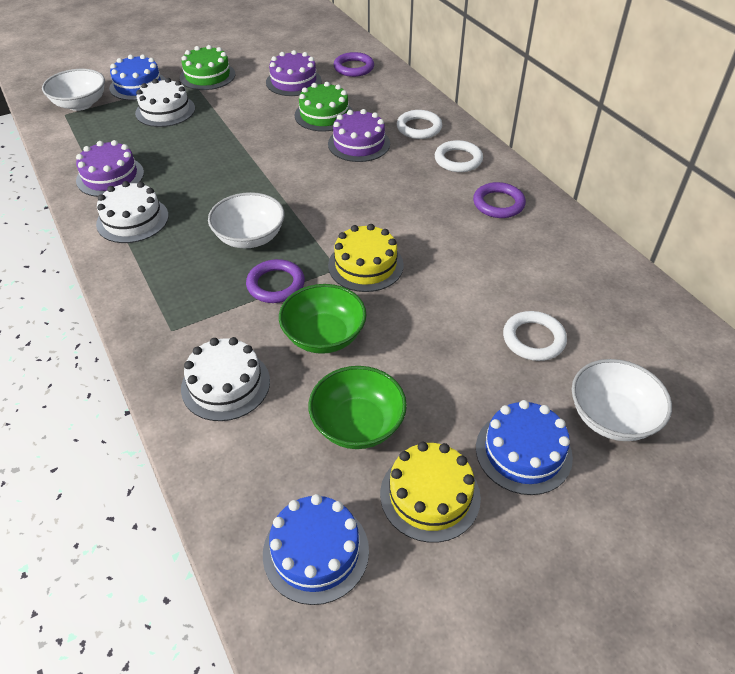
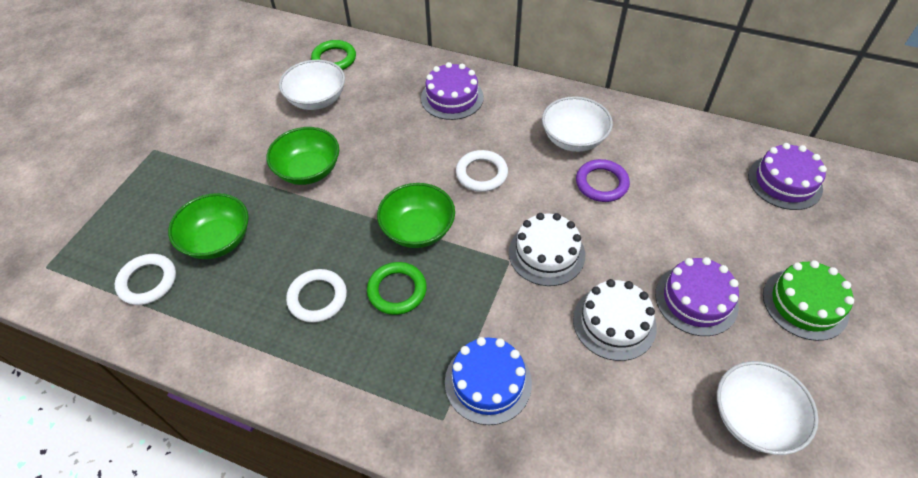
blue cake: 3 -> 1
green bowl: 2 -> 3
green cake: 2 -> 1
green ring: 0 -> 2
purple ring: 3 -> 1
white cake: 3 -> 2
yellow cake: 2 -> 0

